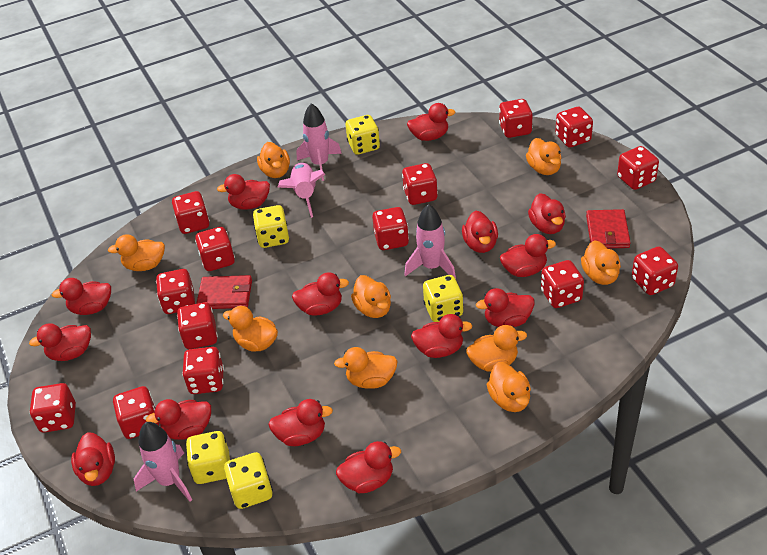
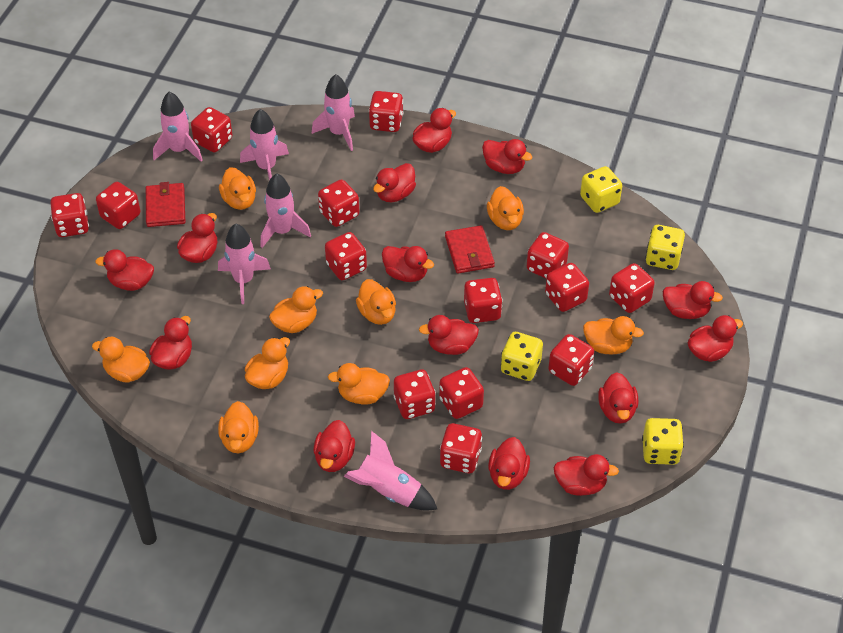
pink rocket: 4 -> 6
yellow dice: 5 -> 4

